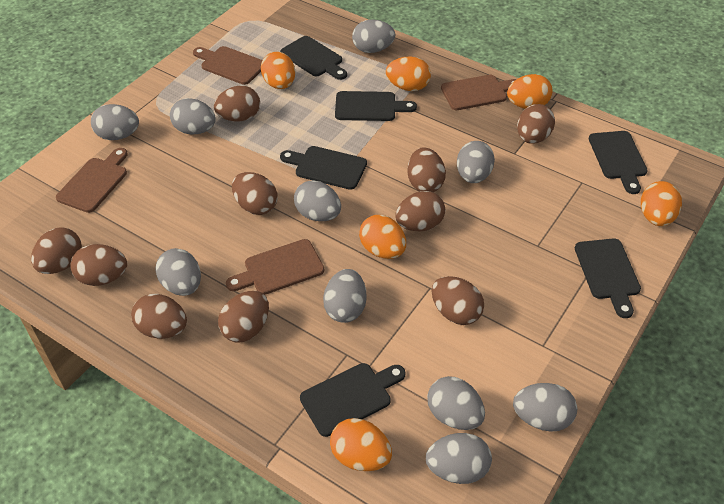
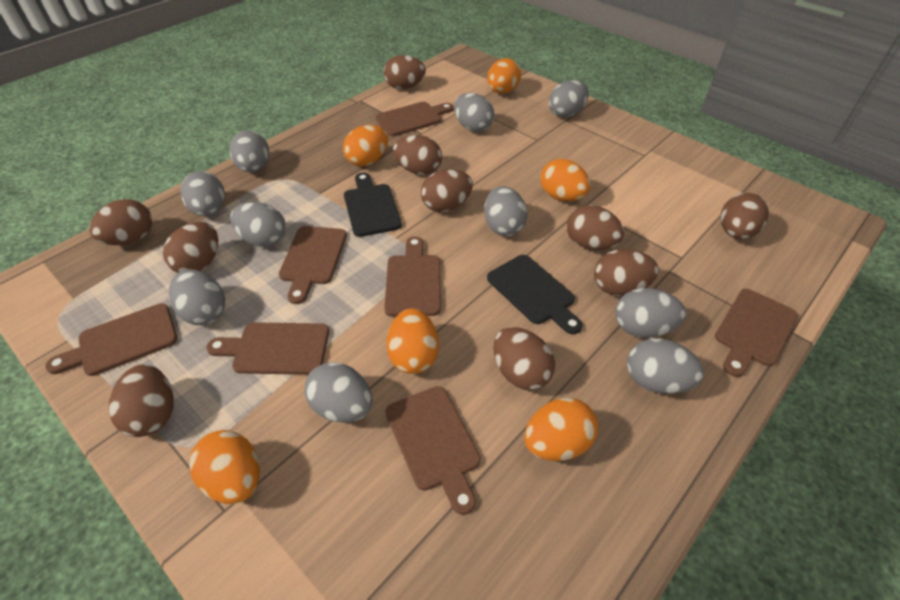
black cutting board: 6 -> 2
brown cutting board: 4 -> 7

